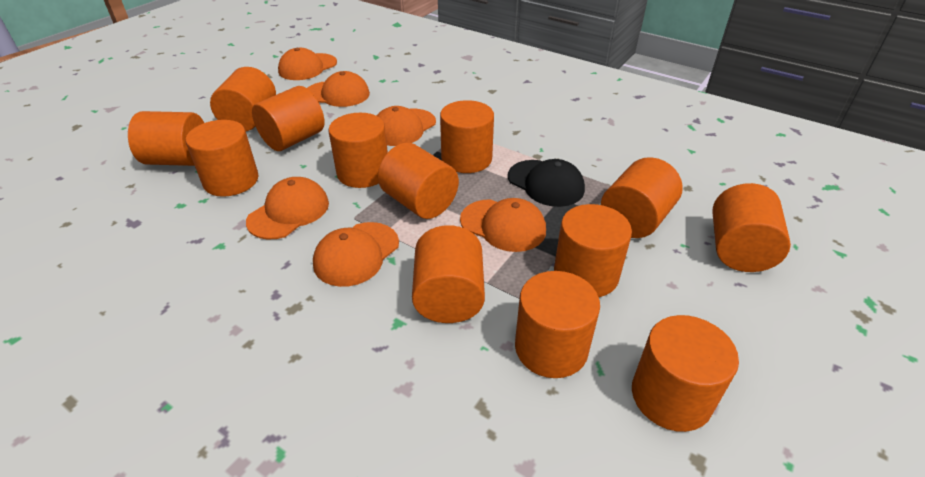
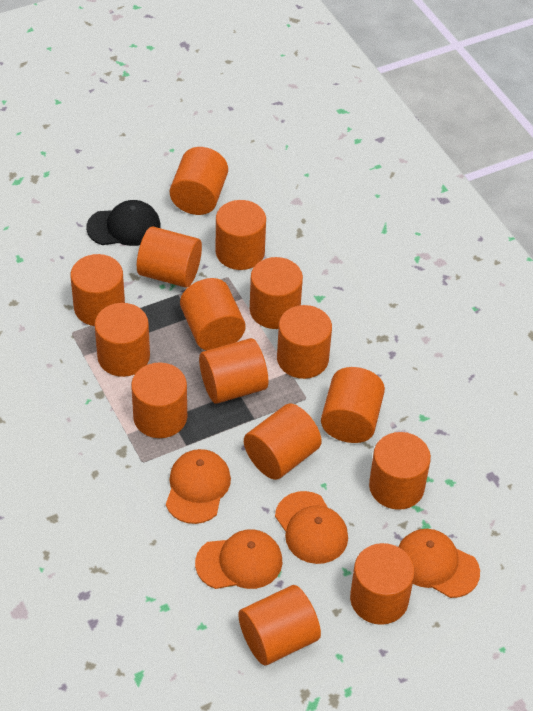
orange cap: 6 -> 4
orange cylinder: 13 -> 15

